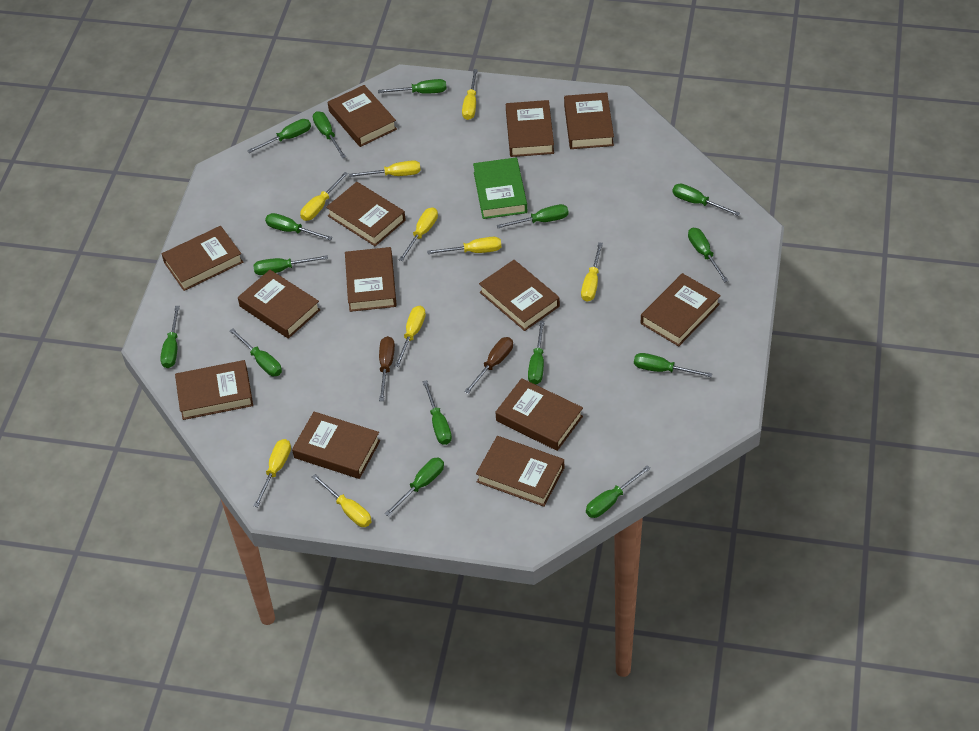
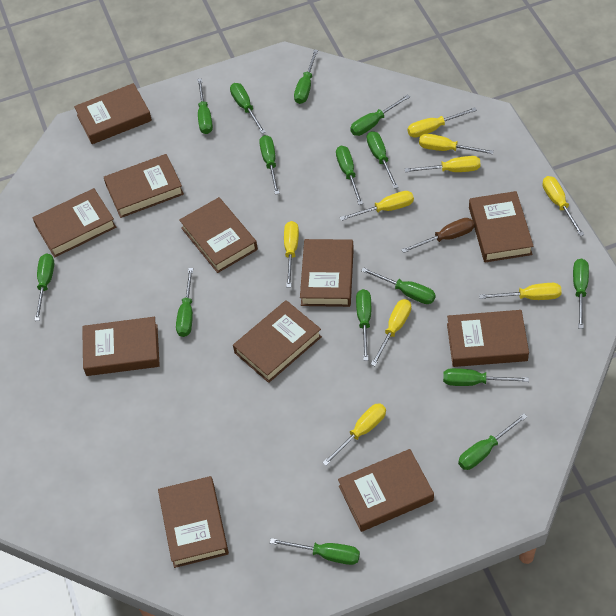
brown book: 13 -> 11
brown screwdriver: 2 -> 1
green book: 1 -> 0

